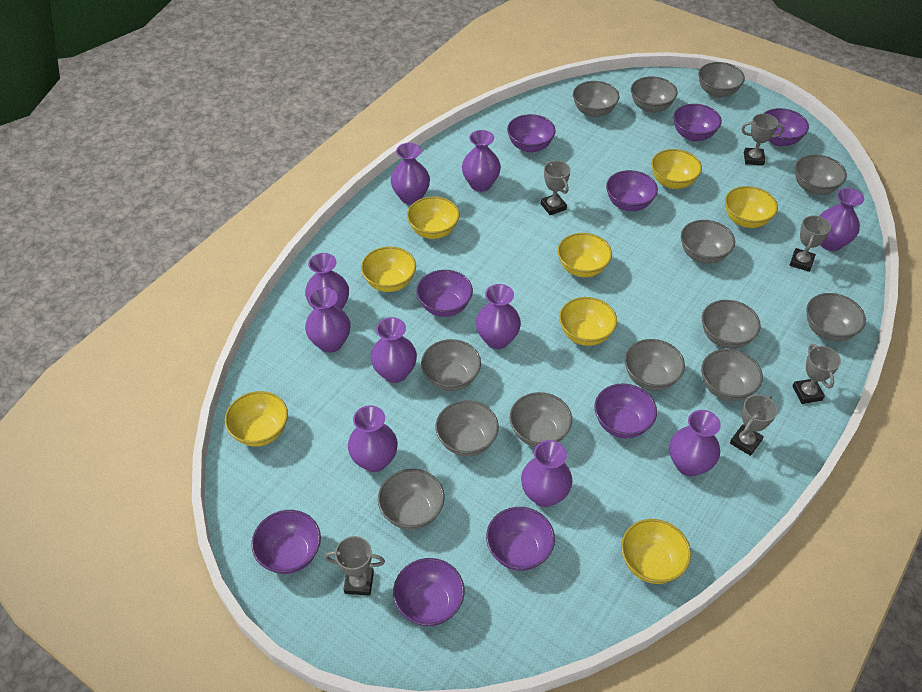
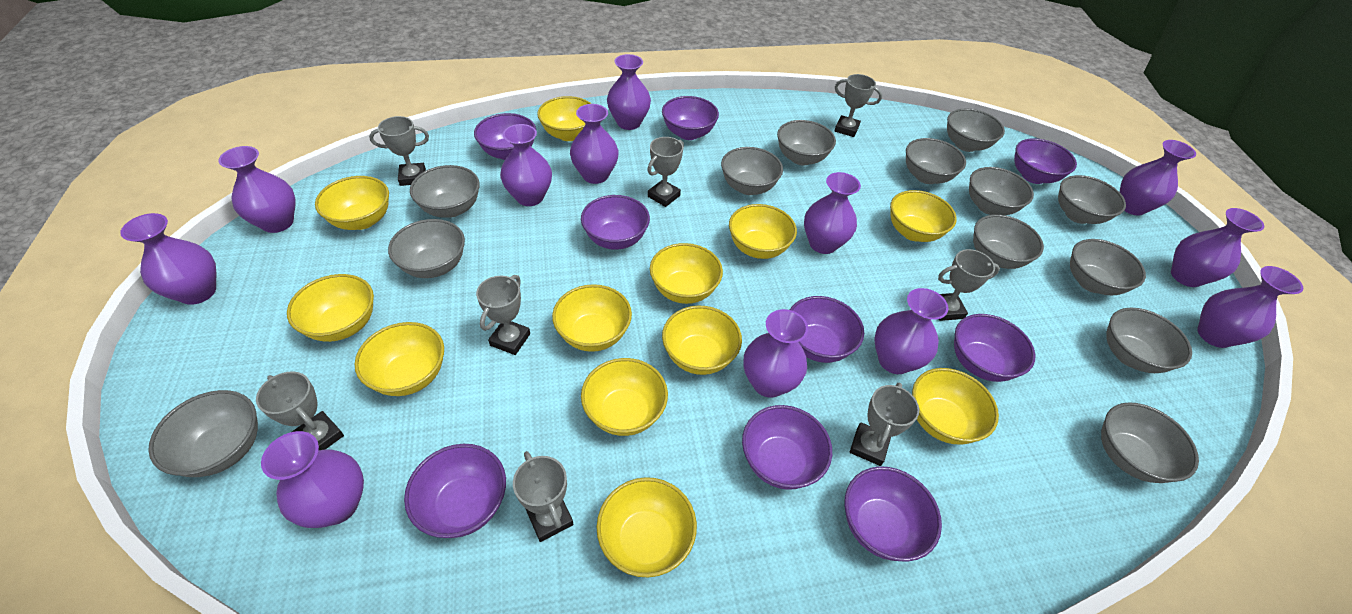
grey trophy: 6 -> 8
purple vase: 10 -> 12
yellow bowl: 8 -> 12

